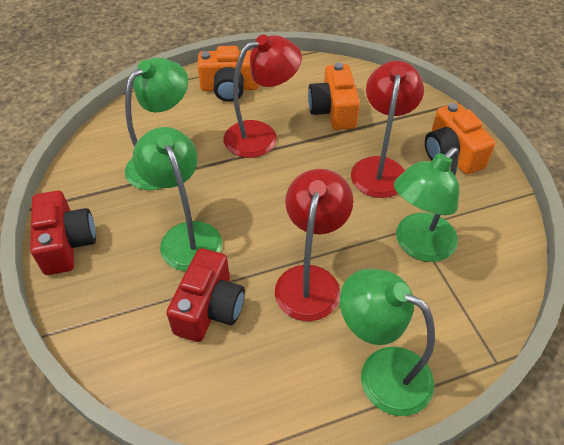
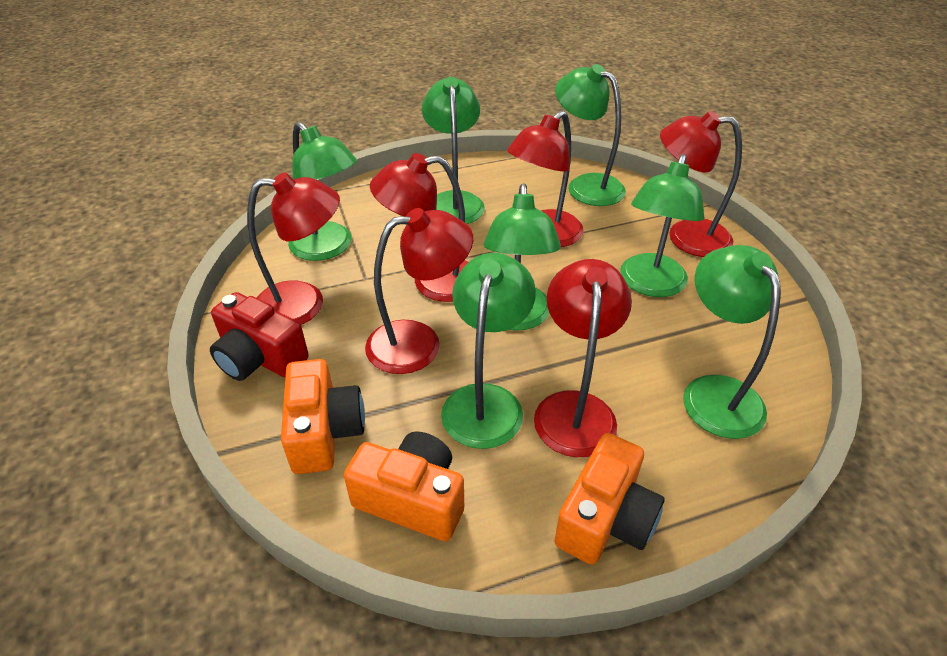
green lamp: 4 -> 7
red camera: 2 -> 1
red lamp: 3 -> 6

